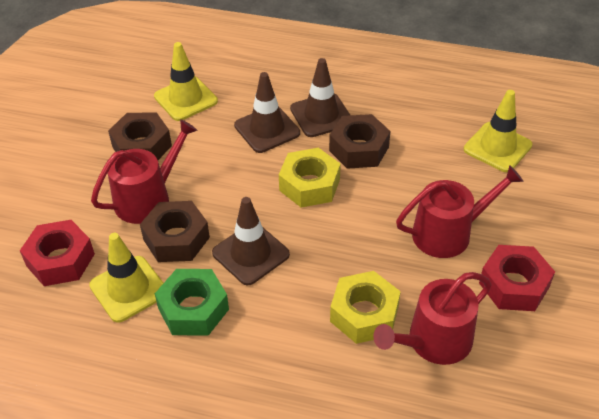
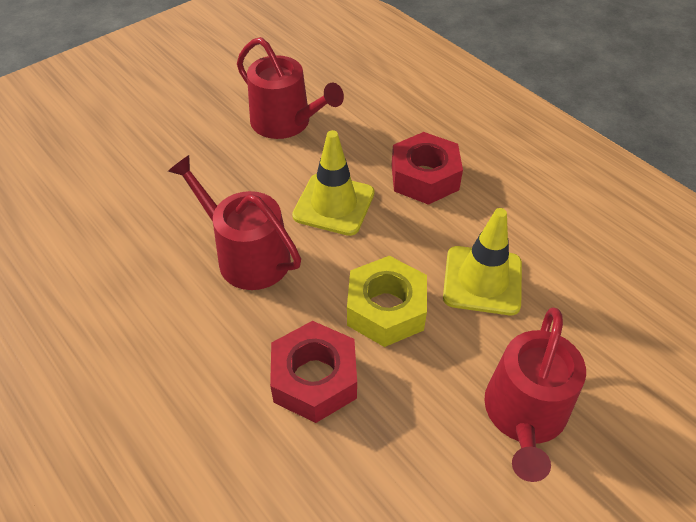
brown nut: 3 -> 0
brown traffic cone: 3 -> 0
green nut: 1 -> 0
yellow nut: 2 -> 1
yellow traffic cone: 3 -> 2

